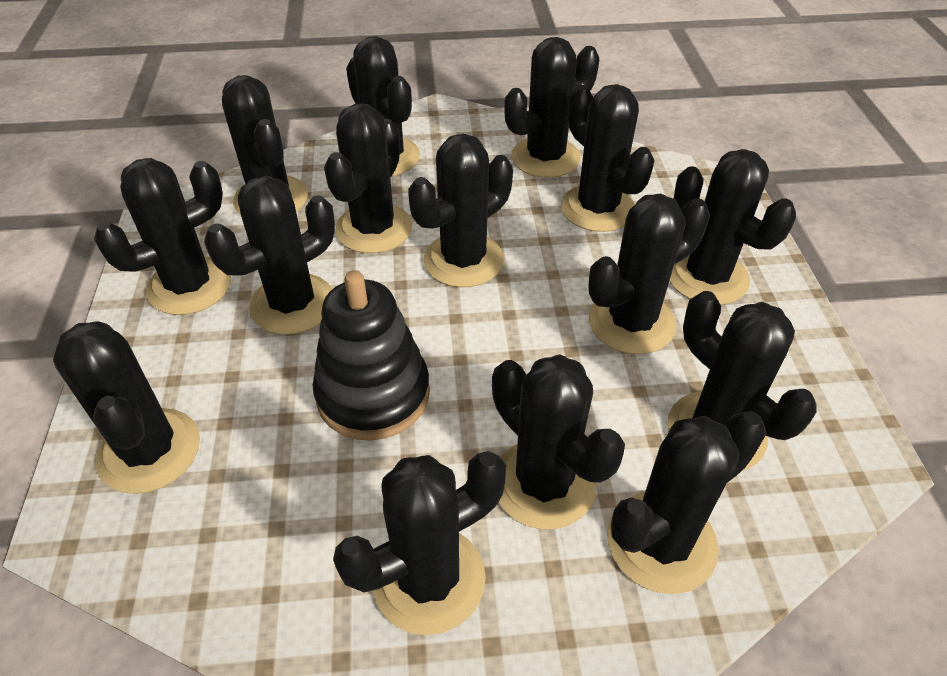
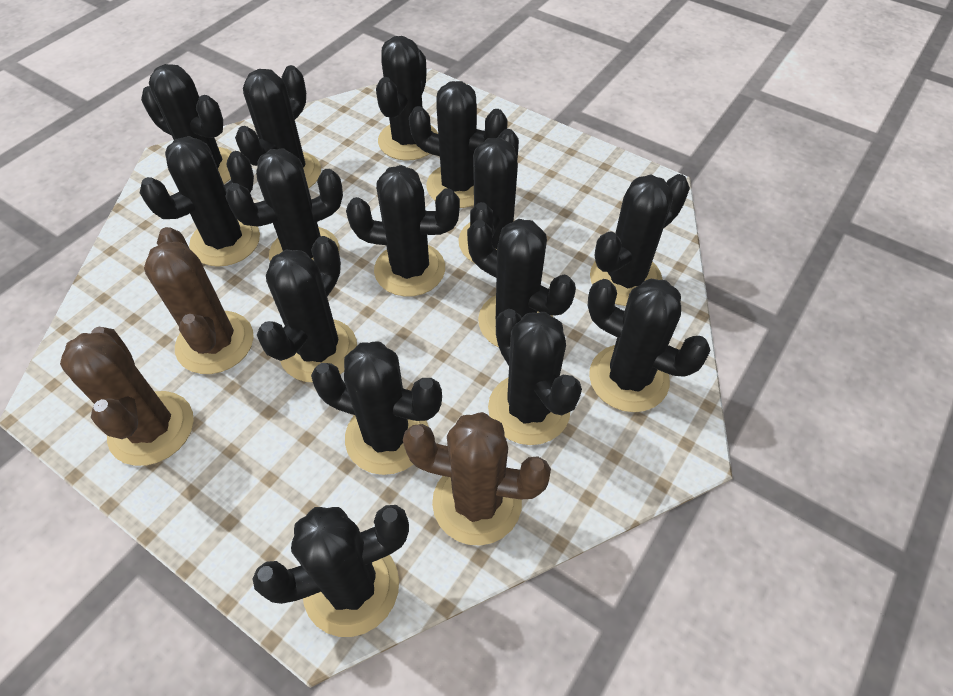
black stacking toy: 1 -> 0
brown cactus: 0 -> 3

